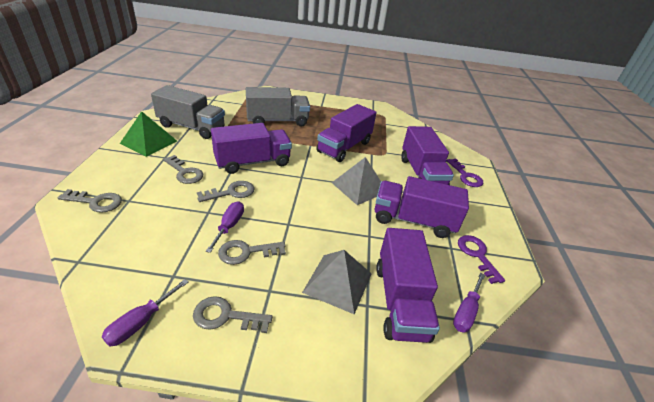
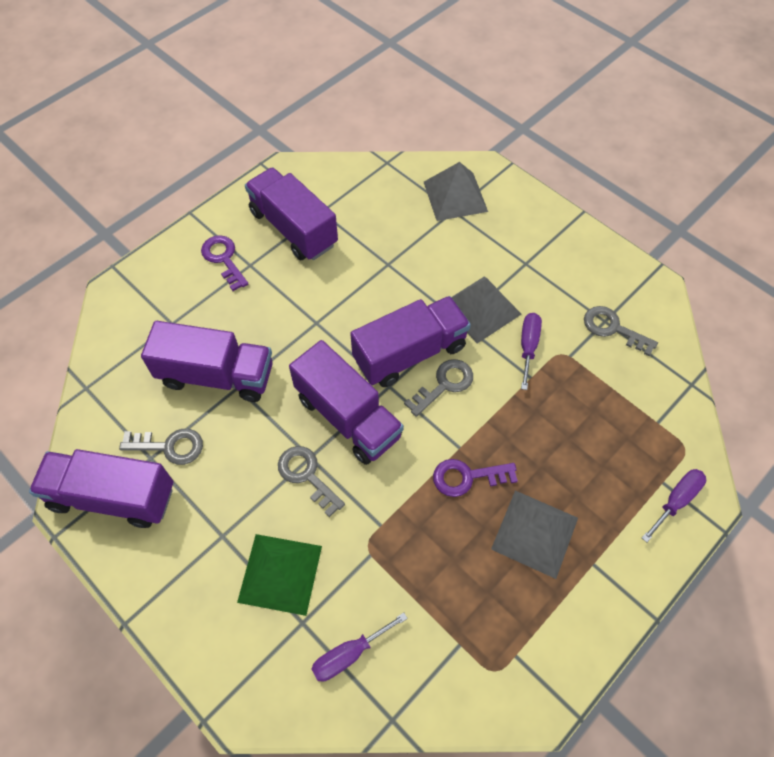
grey key: 5 -> 4
grey pyramid: 2 -> 3
grey truck: 2 -> 0

